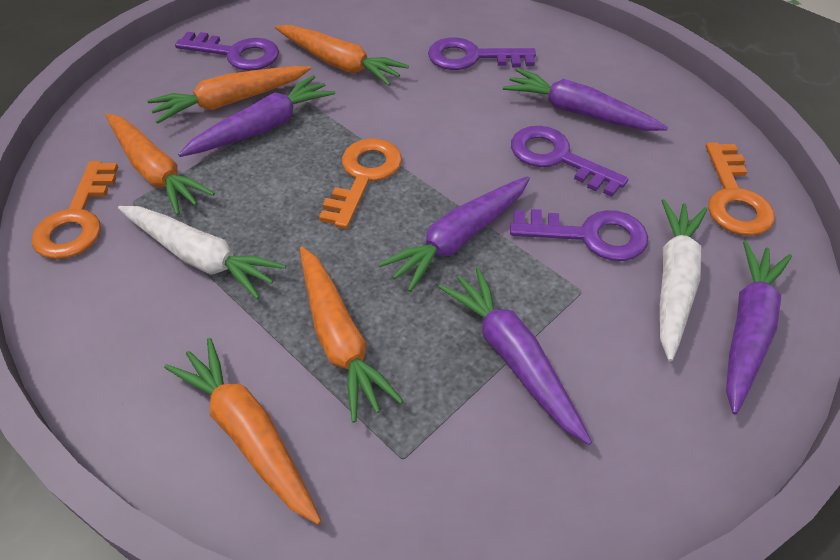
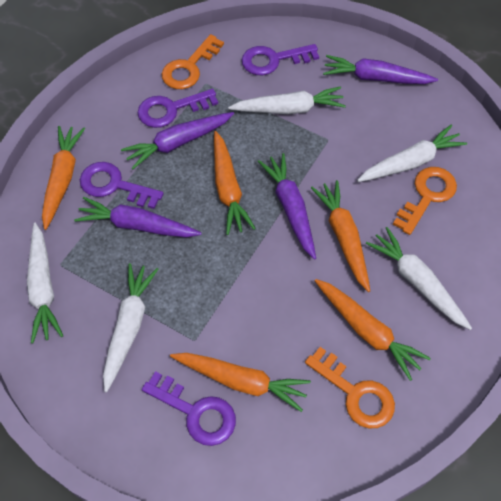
purple carrot: 5 -> 4
white carrot: 2 -> 5

